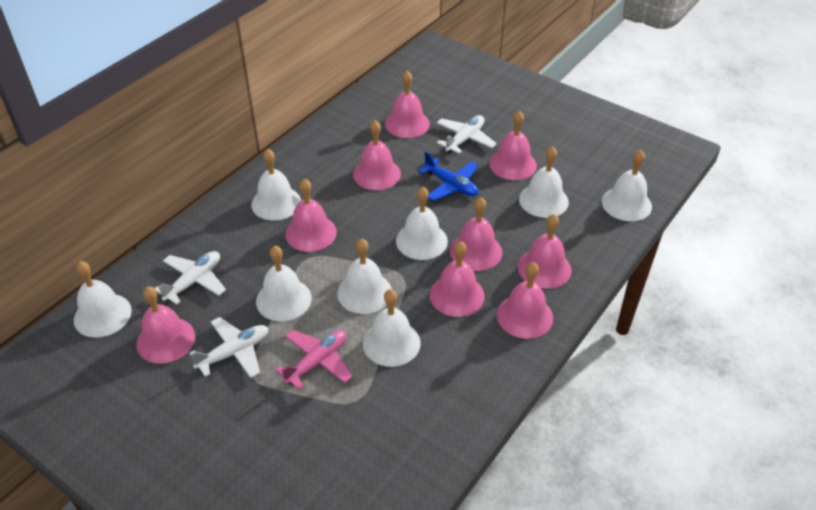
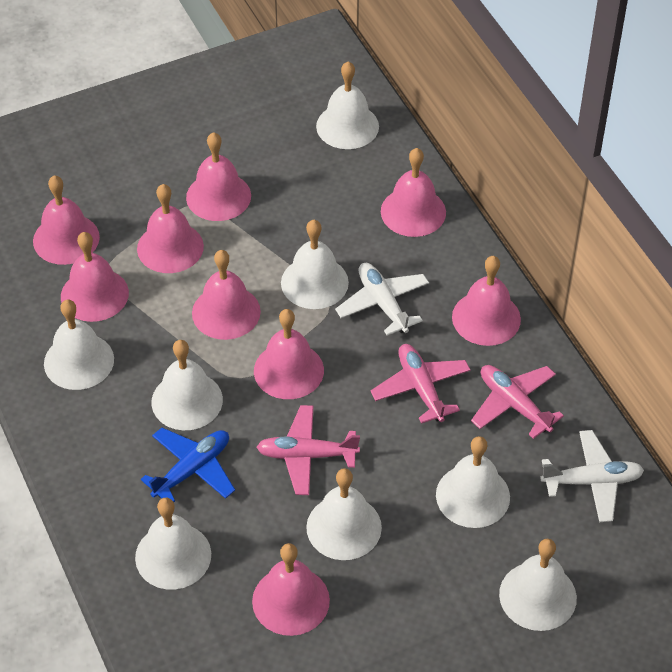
pink plane: 1 -> 3
white plane: 3 -> 2

